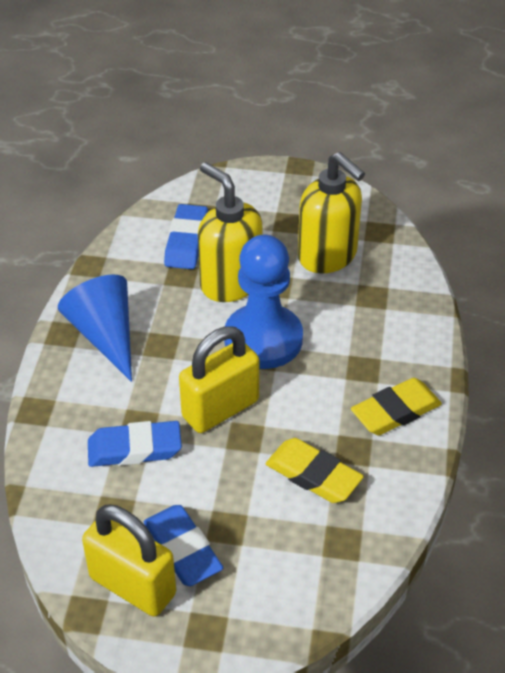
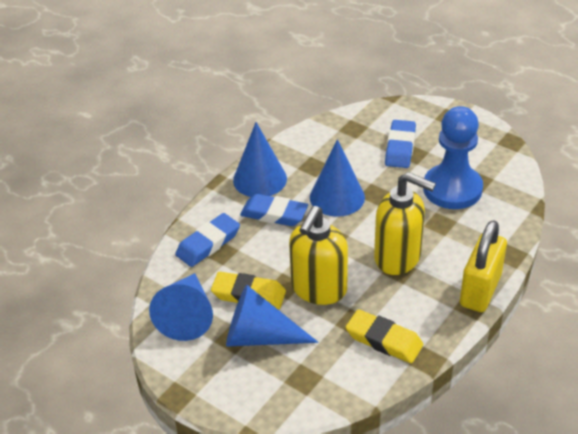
blue cone: 1 -> 4
yellow padlock: 2 -> 1

